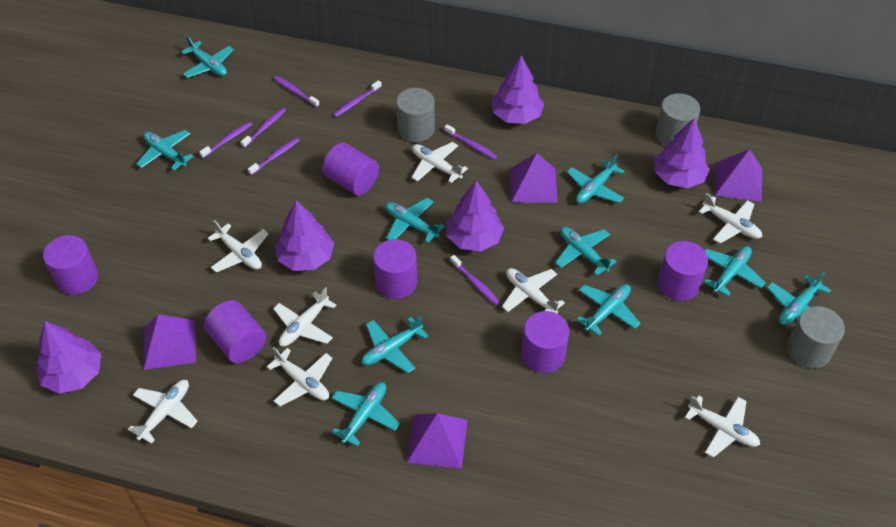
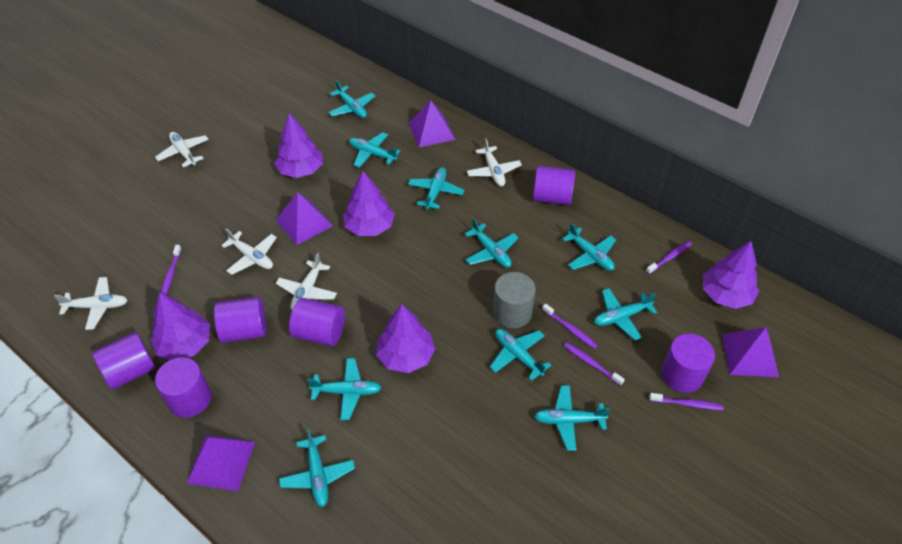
grey cylinder: 3 -> 1
purple toothbrush: 7 -> 5
white plane: 8 -> 5

